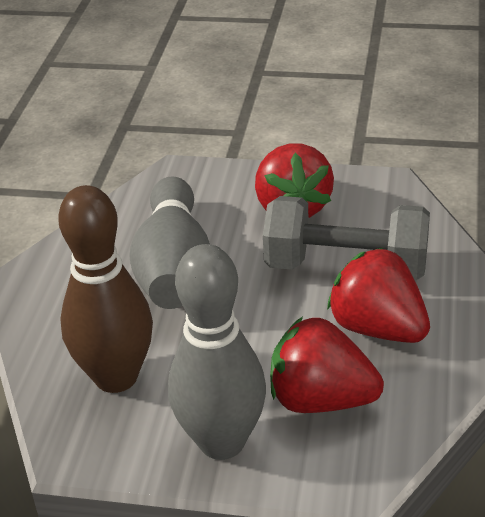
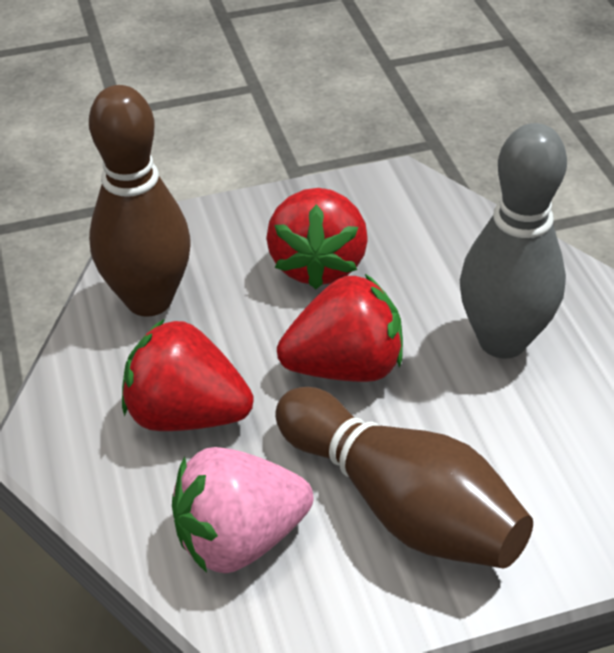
brown bowling pin: 1 -> 2
grey bowling pin: 2 -> 1
grey dumbbell: 1 -> 0
pink strawberry: 0 -> 1

